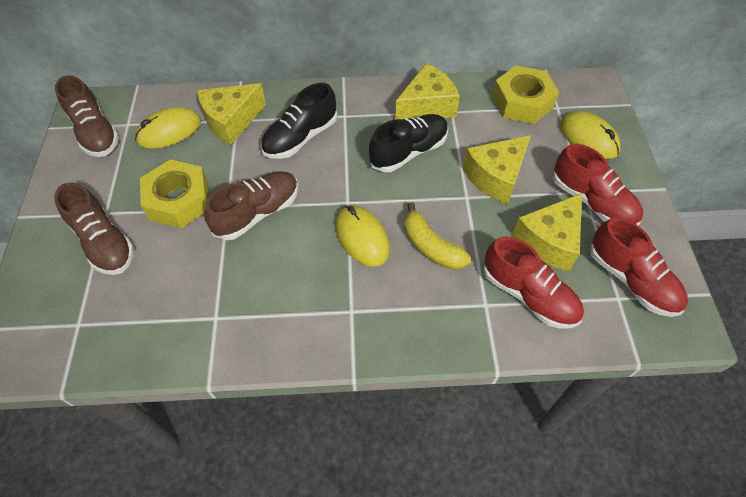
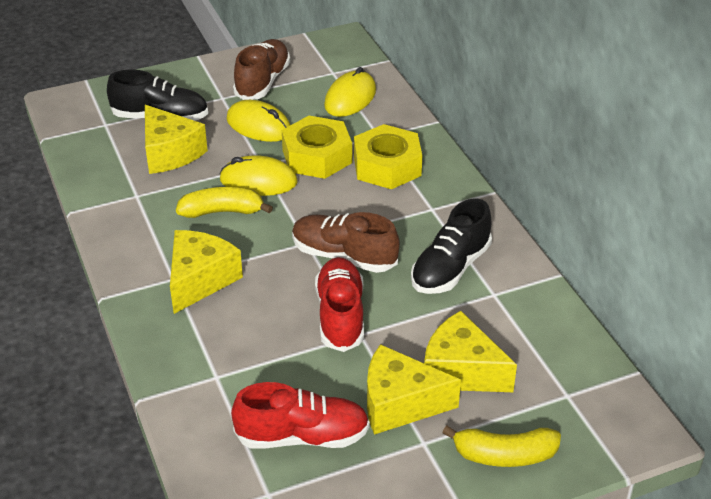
brown shoe: 3 -> 2
red shoe: 3 -> 2
yellow banana: 1 -> 2

